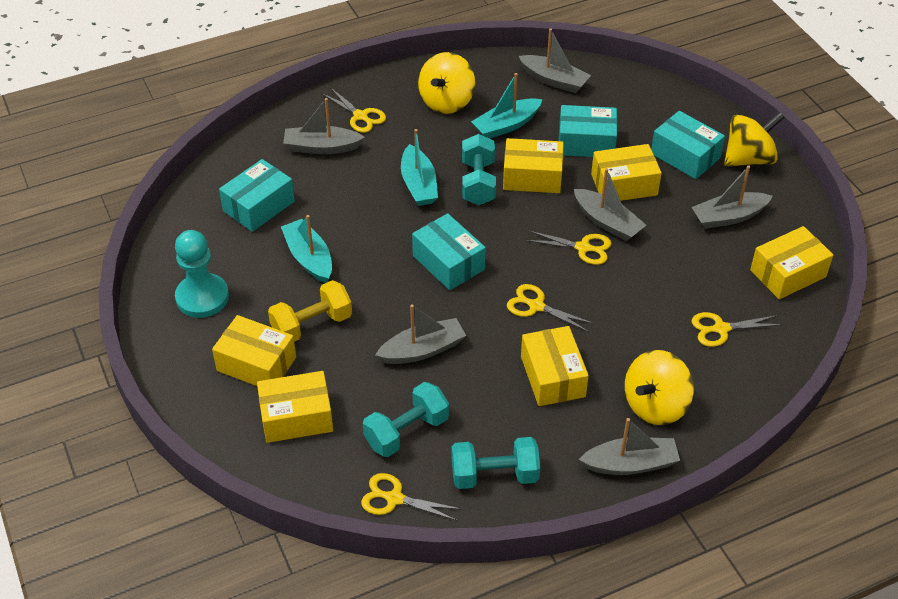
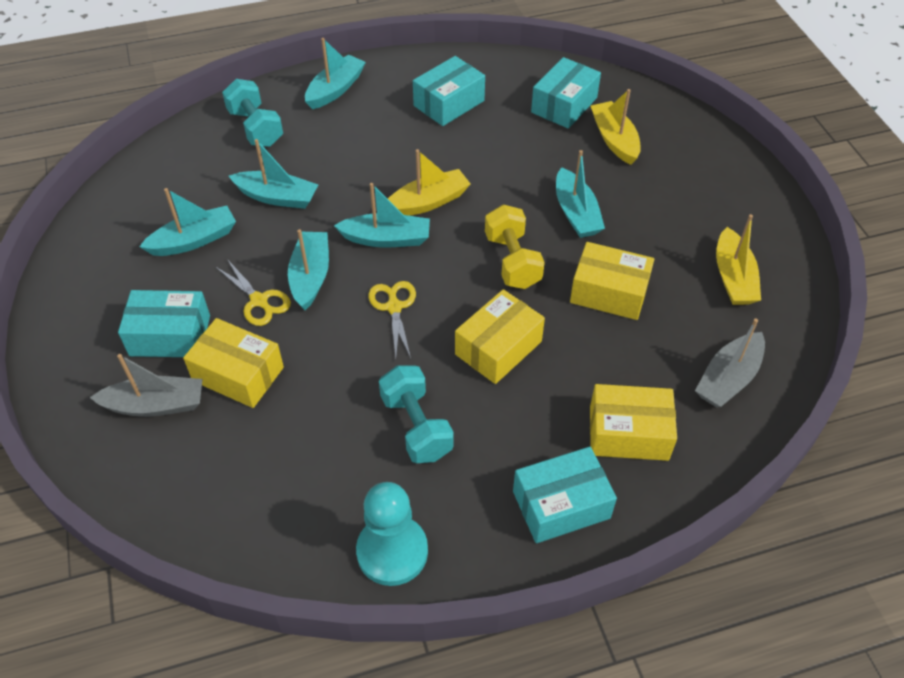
grey boat: 6 -> 2
turquoise boat: 3 -> 6
turquoise dumbbell: 3 -> 2
yellow boat: 0 -> 3
yellow box: 6 -> 4
yellow scissors: 5 -> 2
yellow spinning top: 3 -> 0

